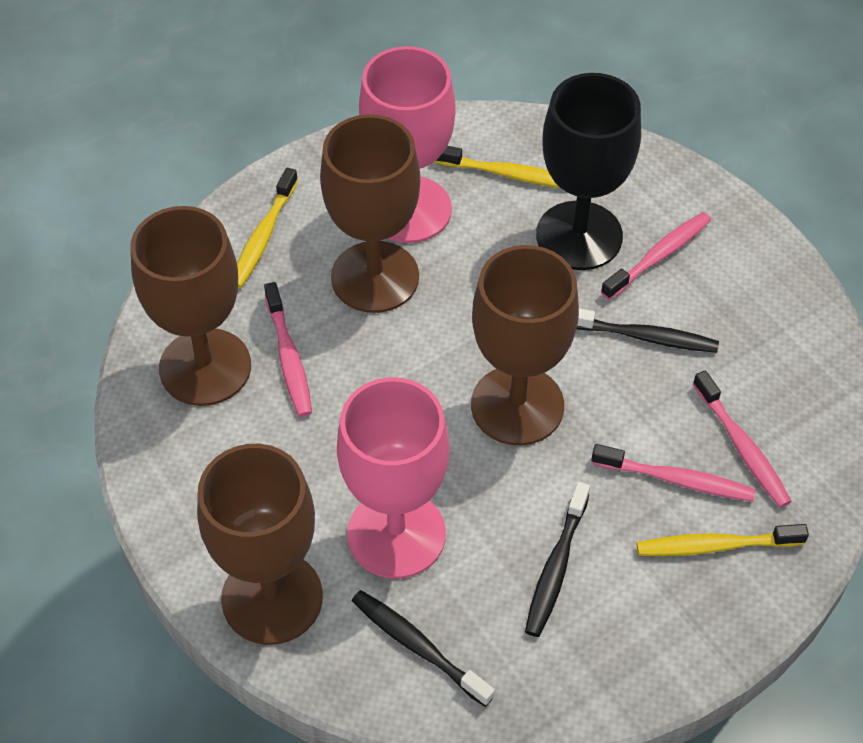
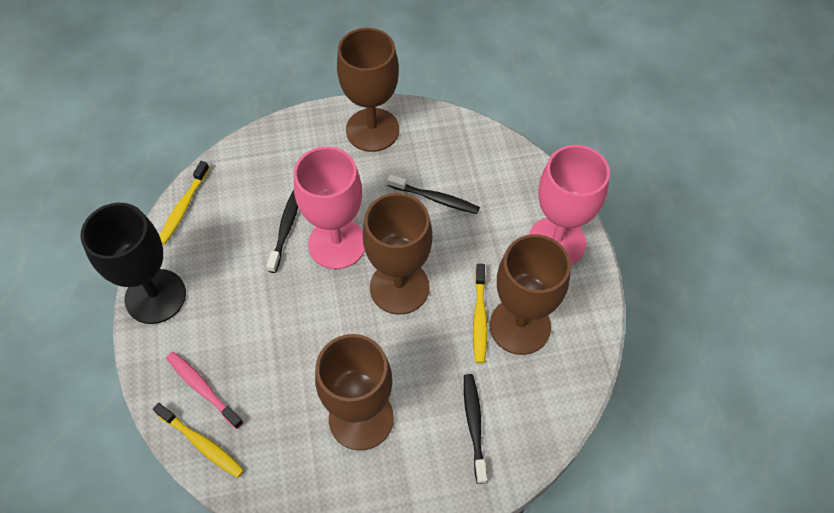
pink toothbrush: 4 -> 1

